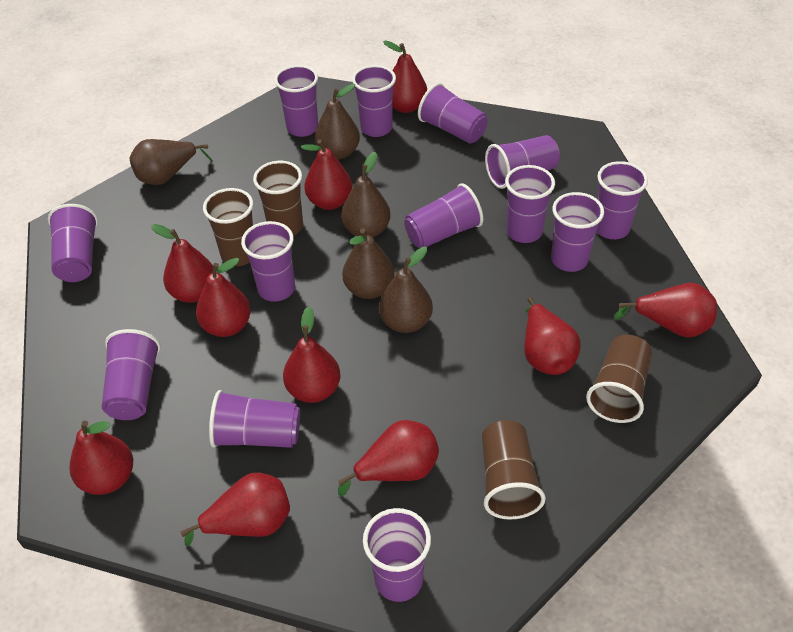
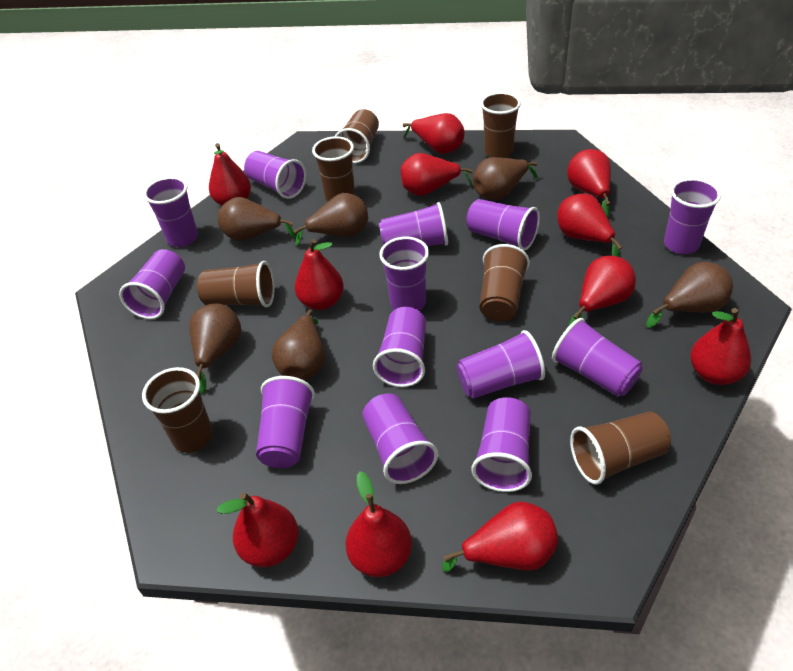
brown cup: 4 -> 7
brown pear: 5 -> 6
red pear: 10 -> 11

